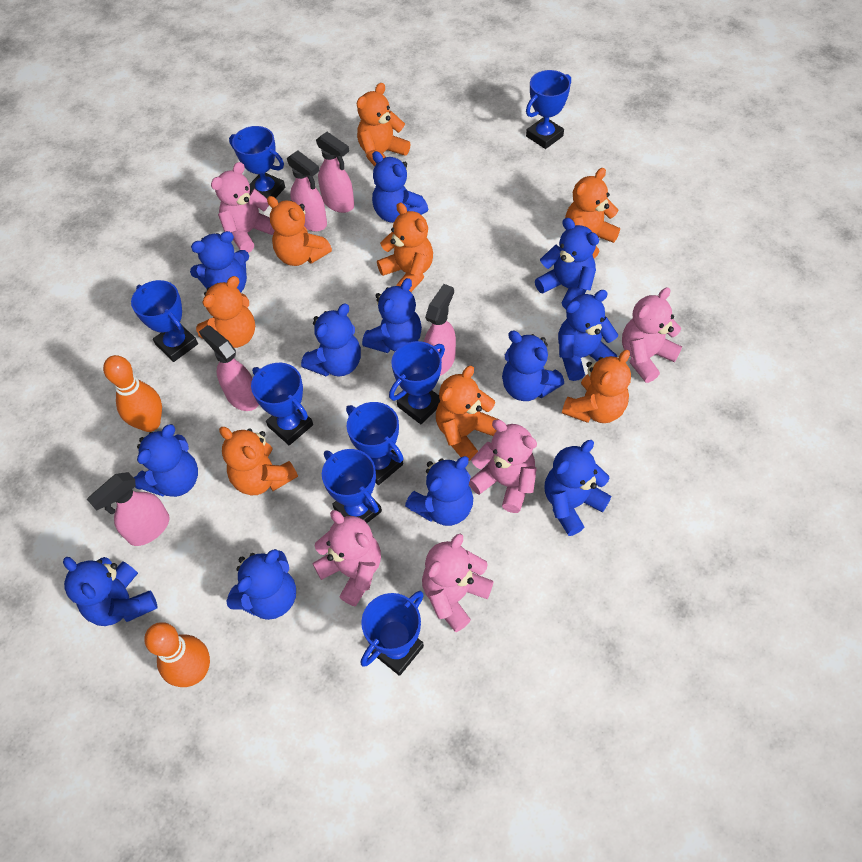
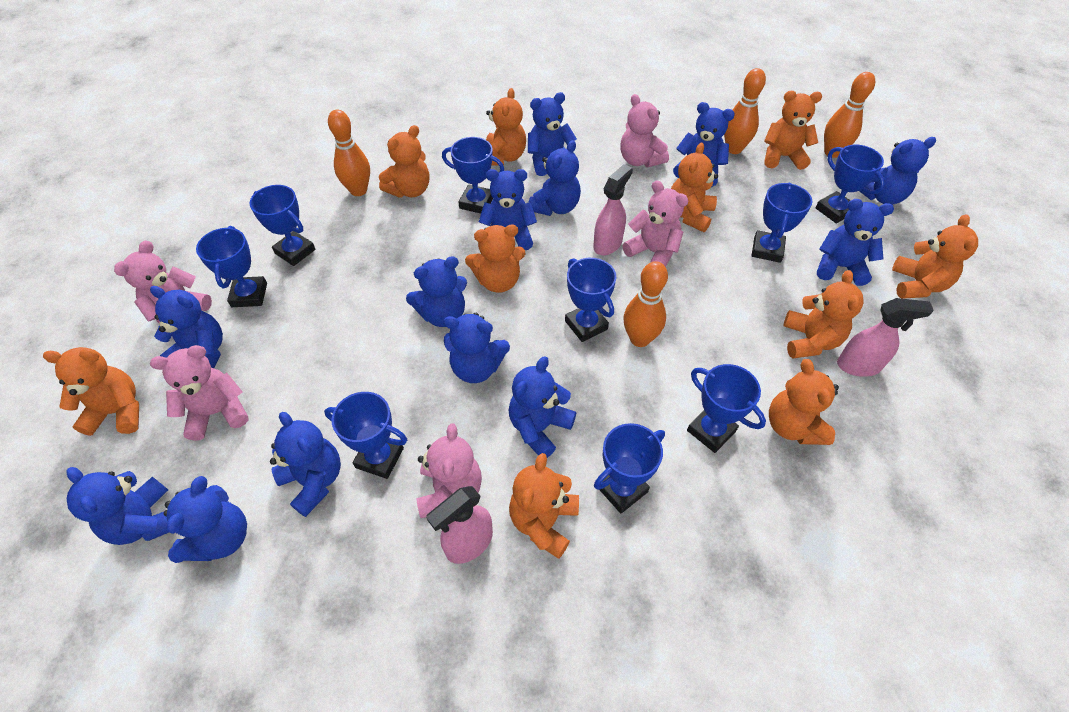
blue teddy bear: 12 -> 13
blue trophy: 8 -> 9
orange bowling pin: 2 -> 4
orange teddy bear: 8 -> 10
pink spray bottle: 5 -> 3

